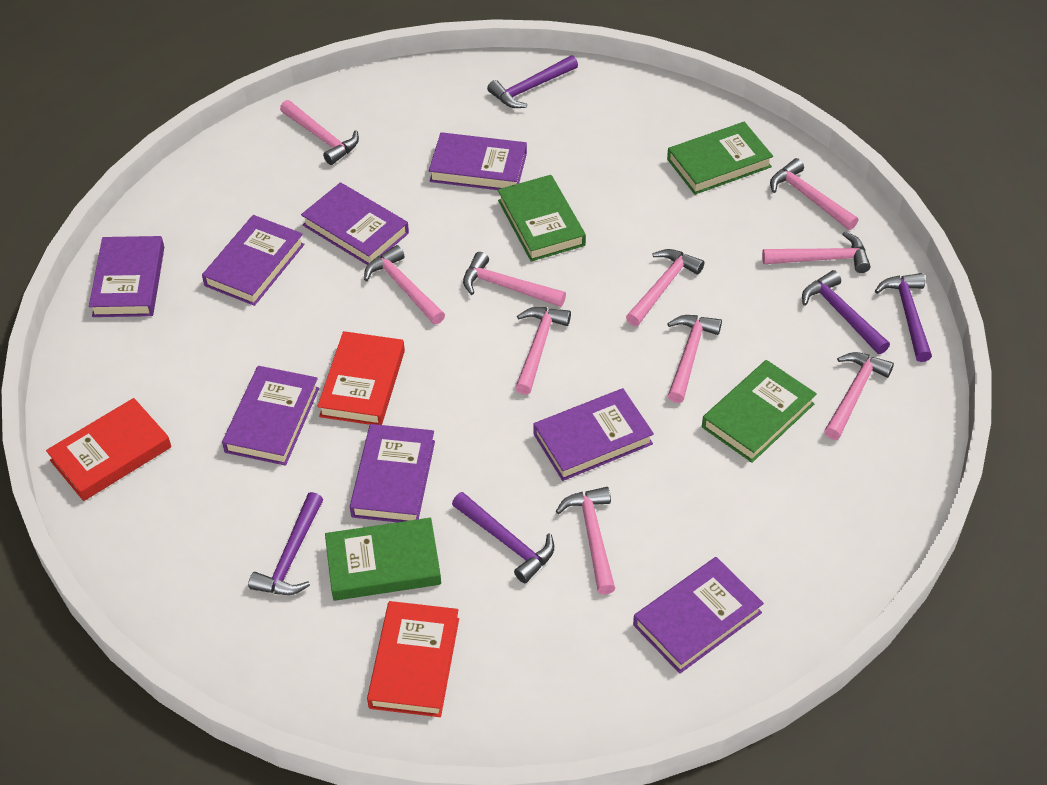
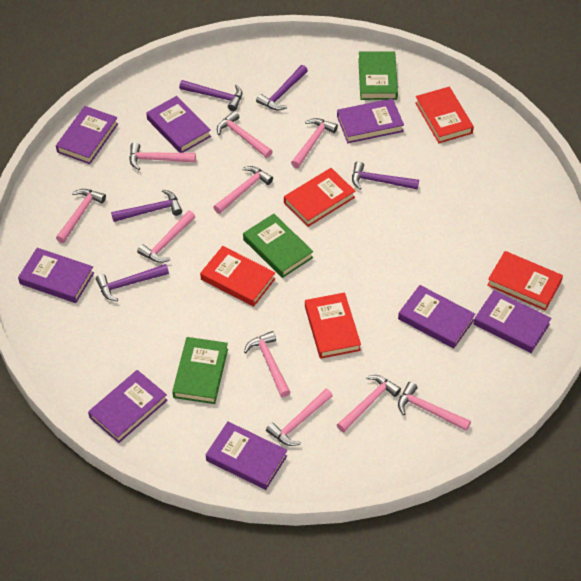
green book: 4 -> 3
red book: 3 -> 5

